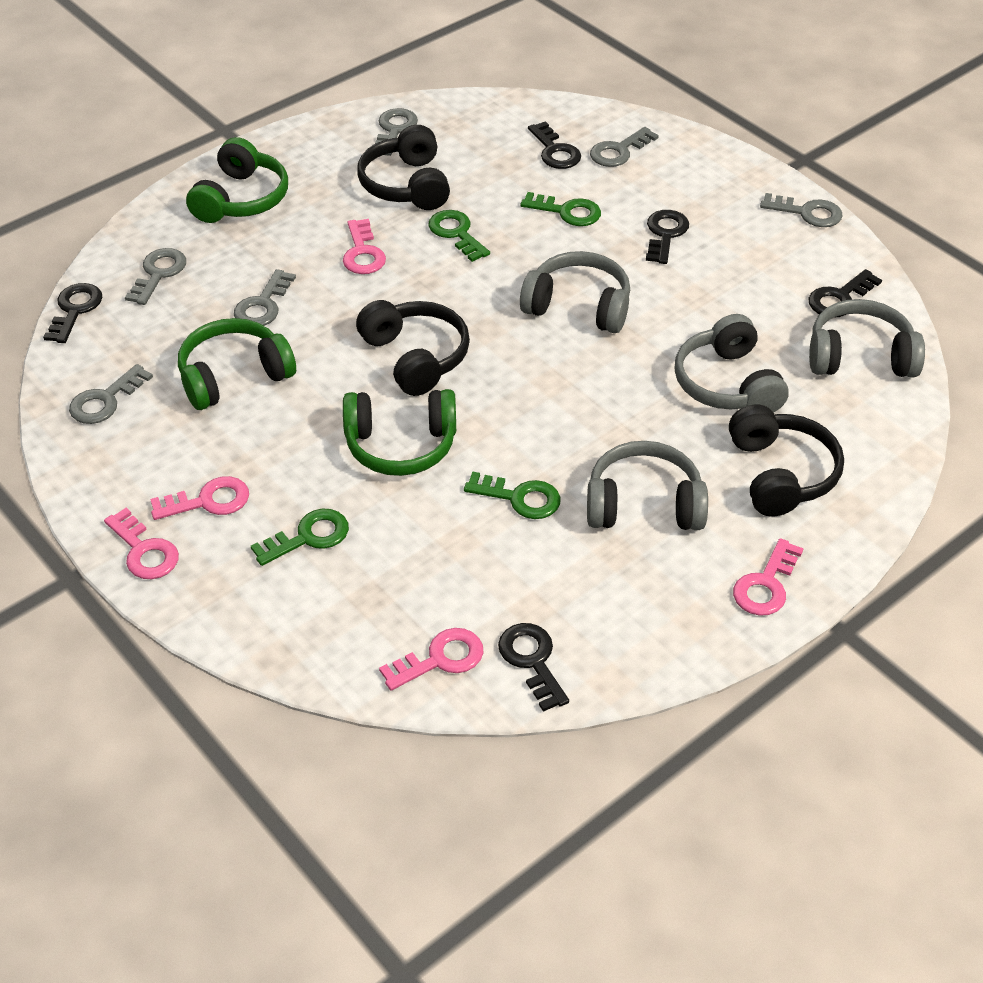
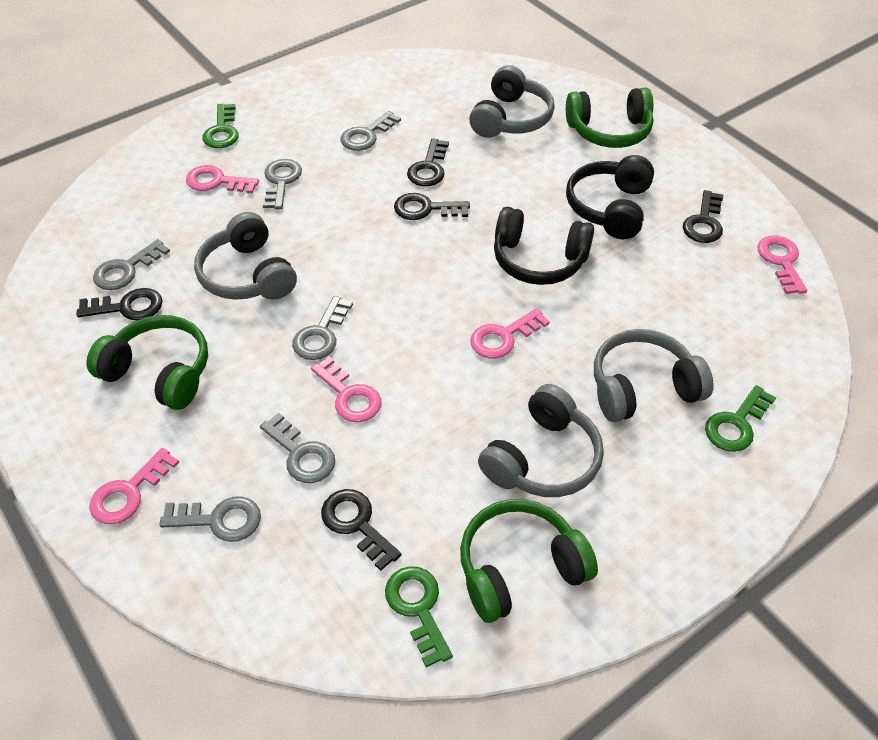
black headphones: 3 -> 2
green key: 4 -> 3

